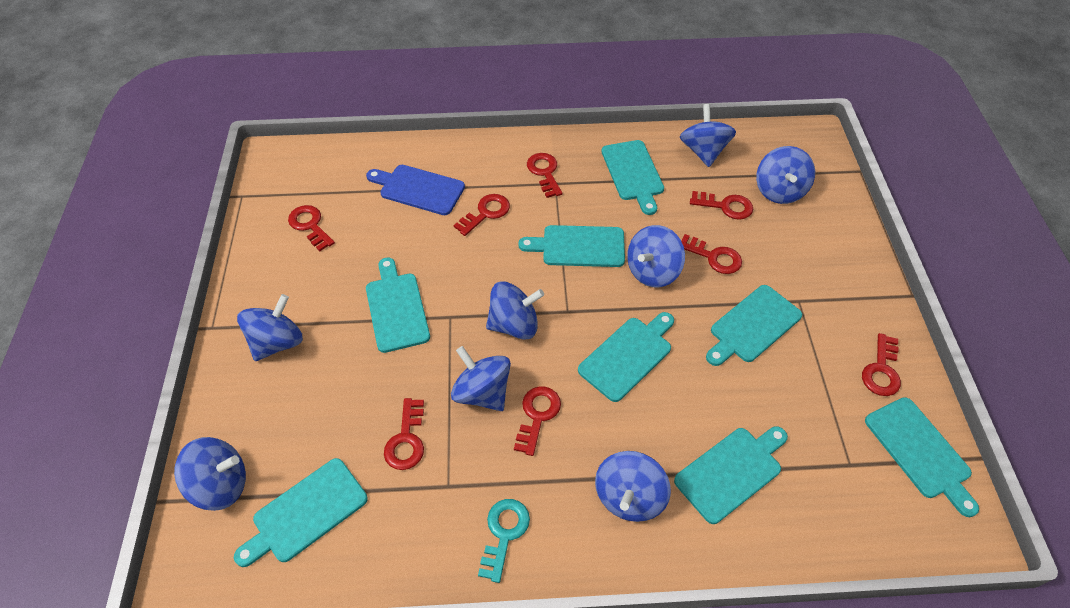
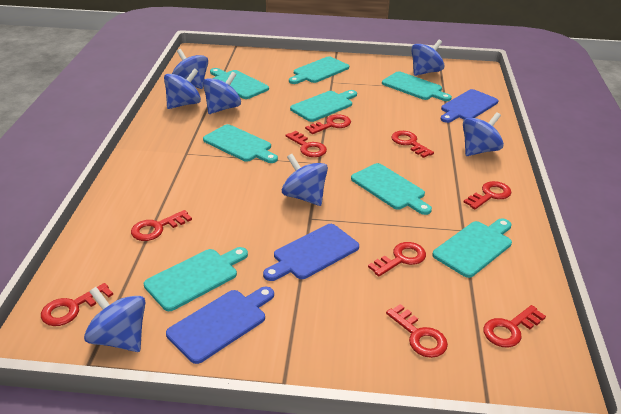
blue cutting board: 1 -> 3
blue spinning top: 8 -> 7
red key: 8 -> 9
turquoise key: 1 -> 0

